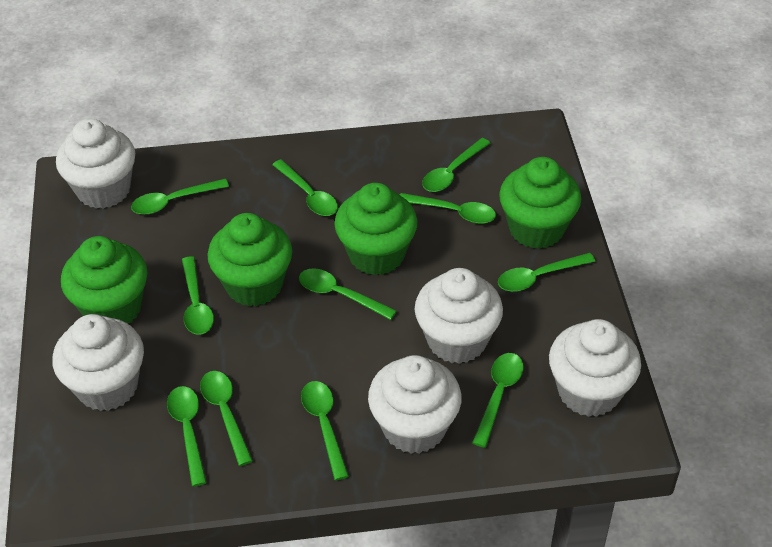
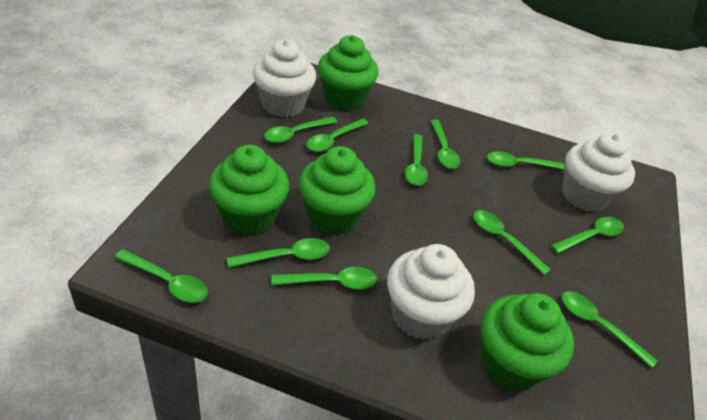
white cupcake: 5 -> 3

